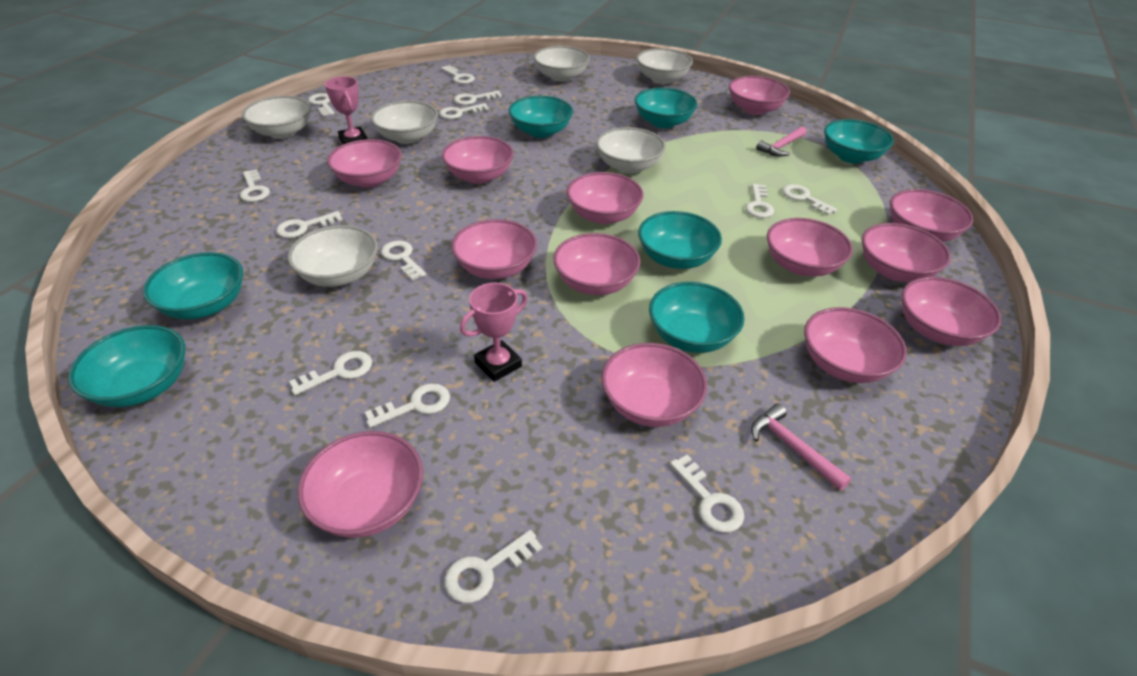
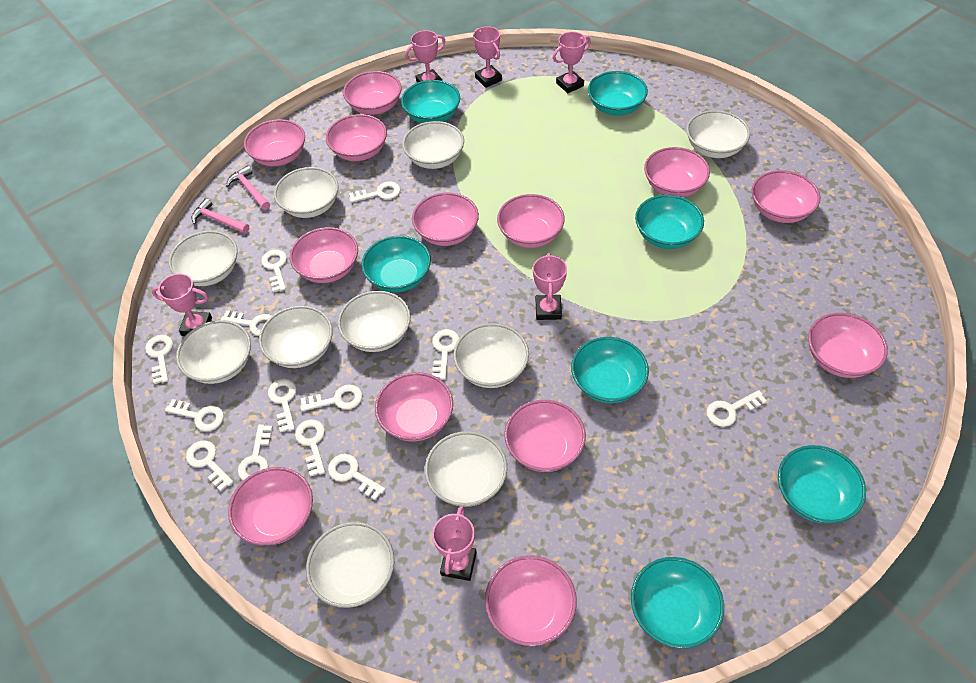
pink trophy: 2 -> 6
white bowl: 6 -> 10

